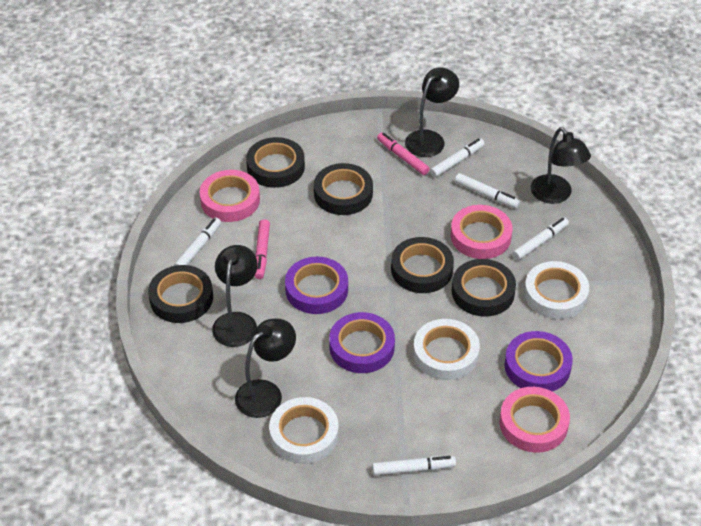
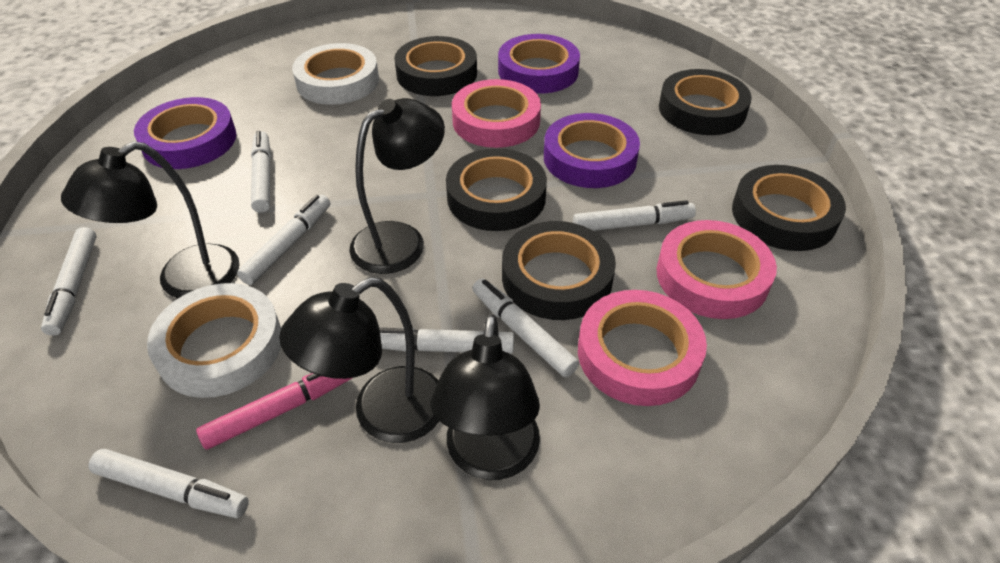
pink marker: 2 -> 1
white marker: 5 -> 7
white tape: 3 -> 2

